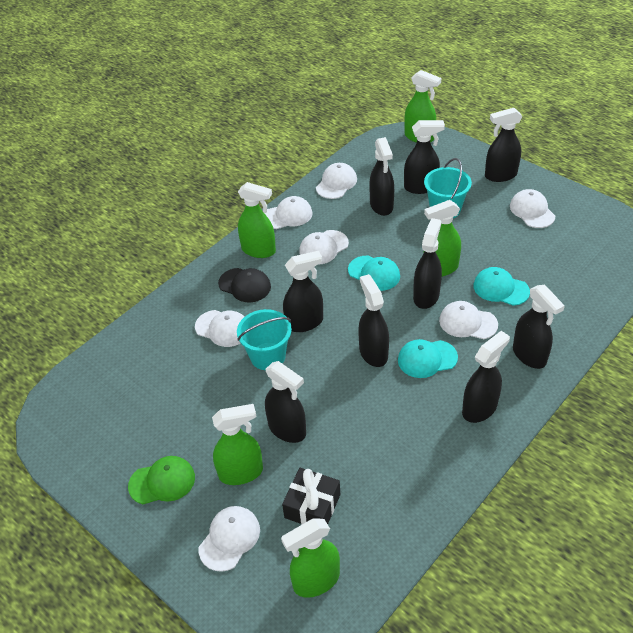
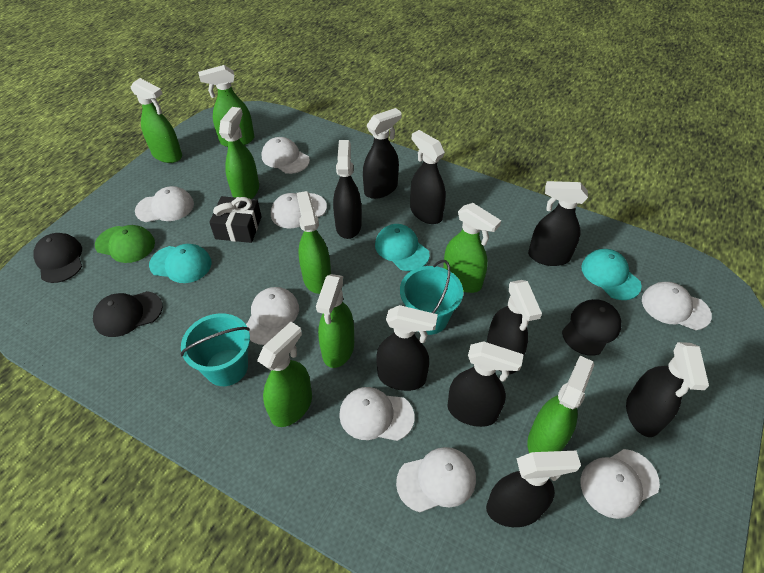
black cap: 1 -> 3
green spray bottle: 5 -> 8
white cap: 7 -> 8

